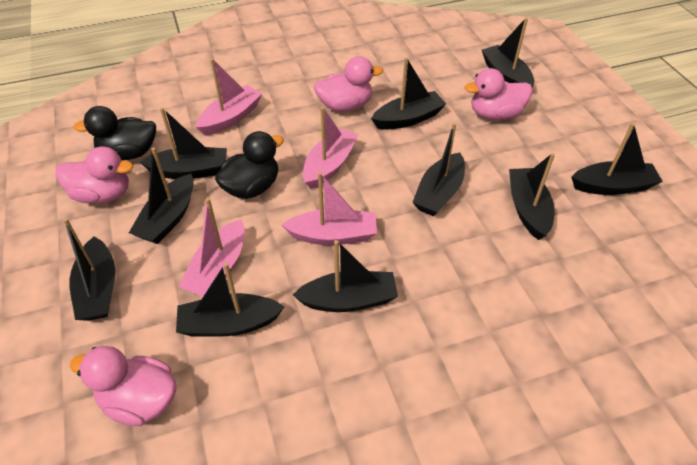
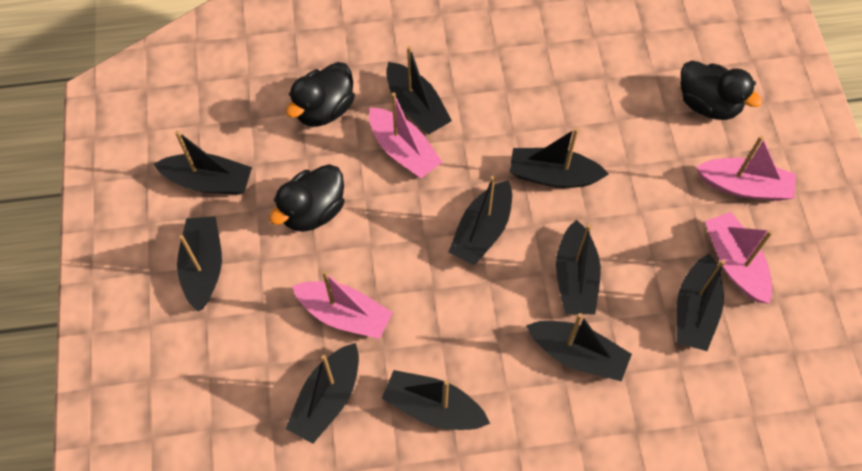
black duck: 2 -> 3
pink duck: 4 -> 0

